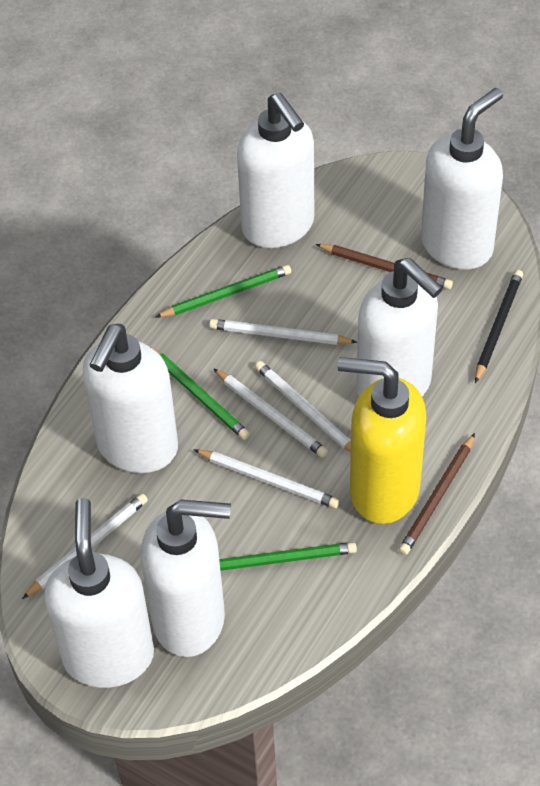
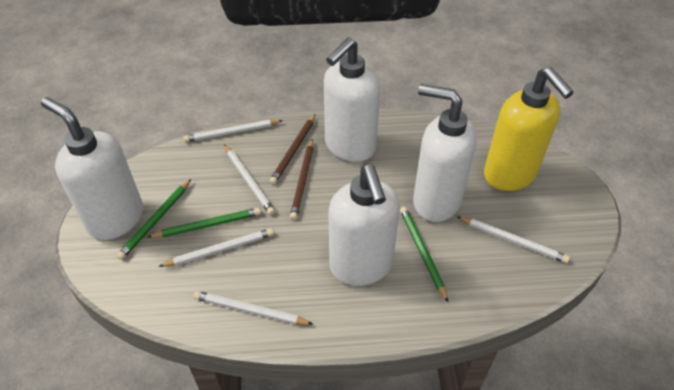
black pencil: 1 -> 0
white soap dispenser: 6 -> 4

